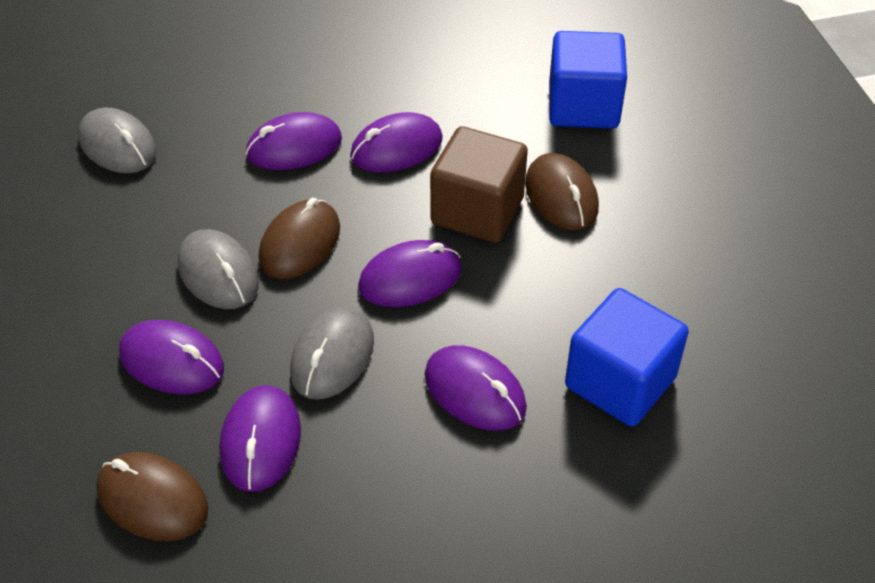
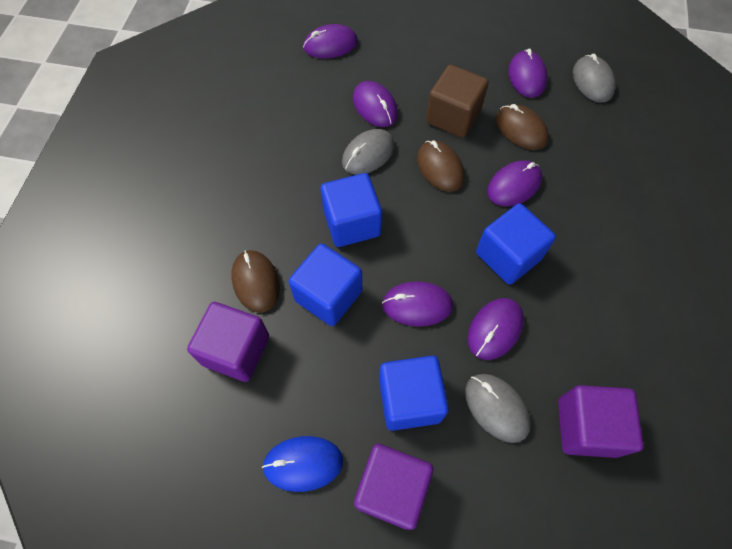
blue cube: 2 -> 4
blue mouse: 0 -> 1
purple cube: 0 -> 3

